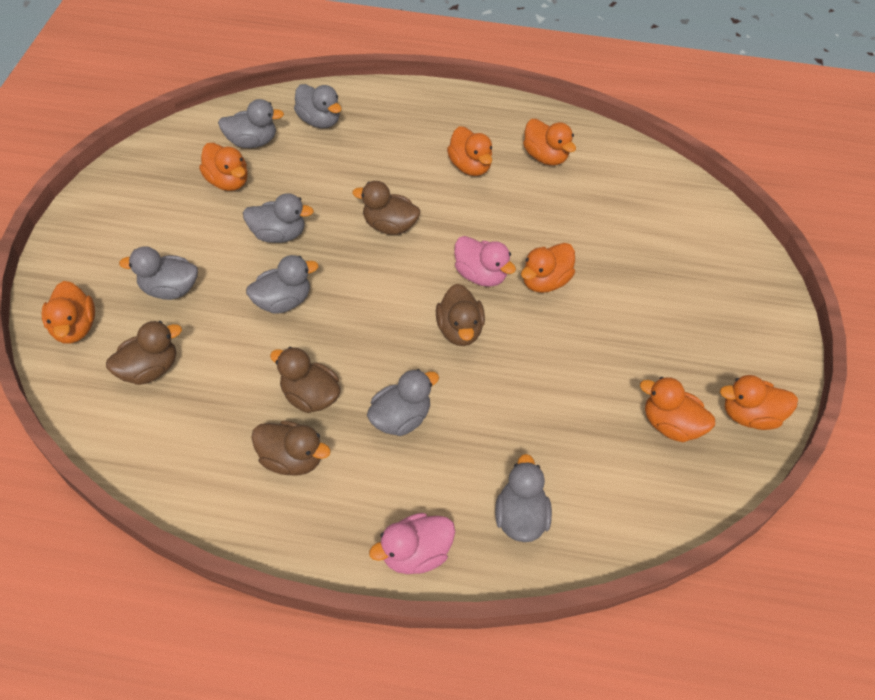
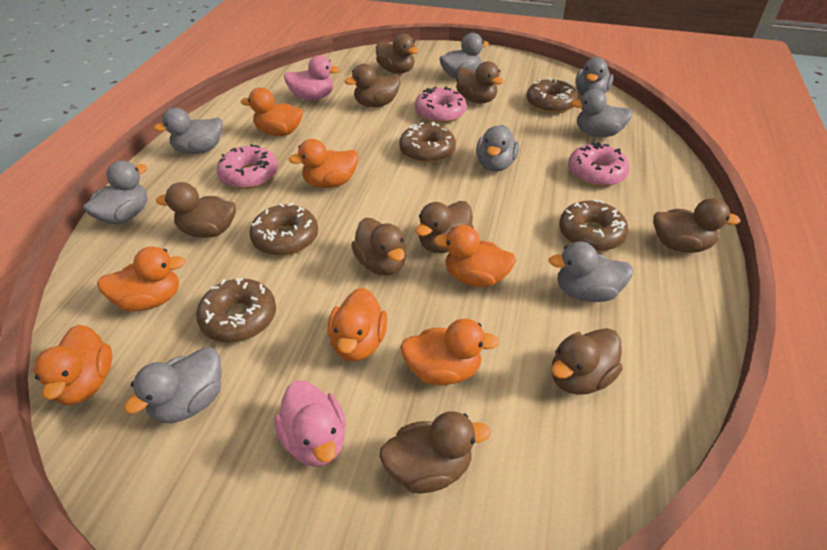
brown donut: 0 -> 5
brown duck: 5 -> 9
grey duck: 7 -> 8
pink donut: 0 -> 3

